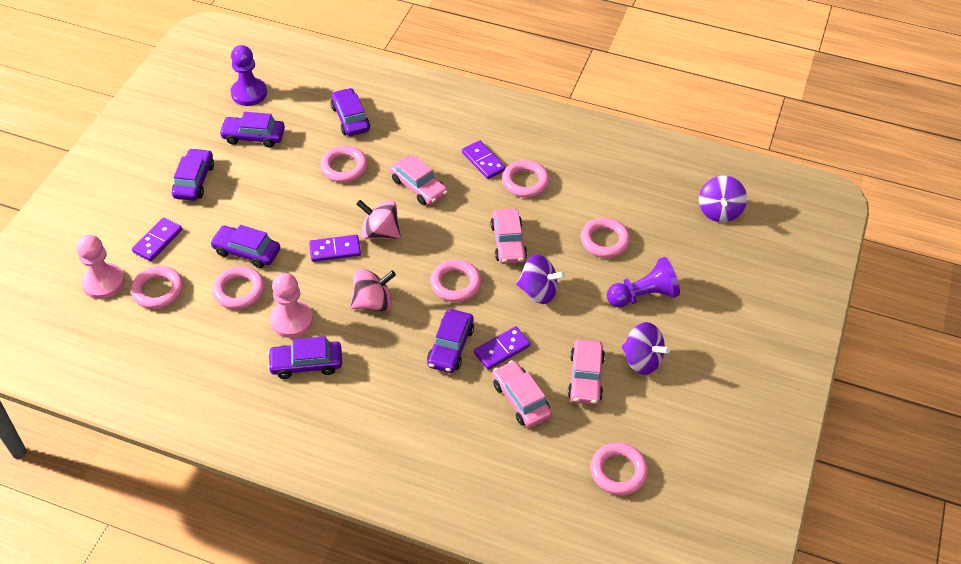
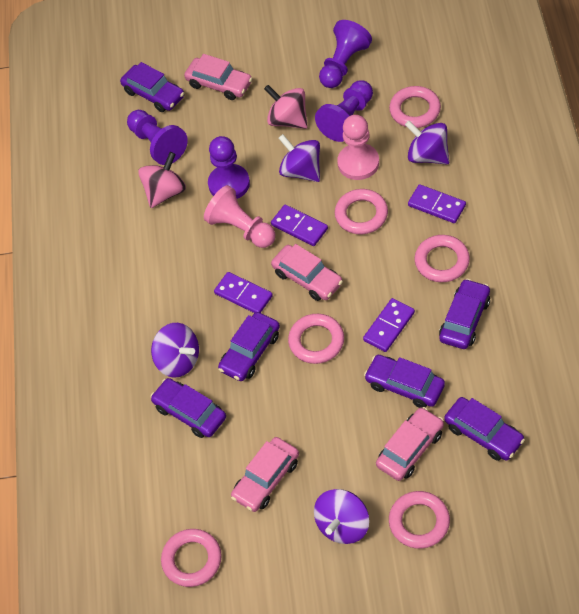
pink ring: 7 -> 6
purple pawn: 2 -> 4
purple spinning top: 3 -> 4

